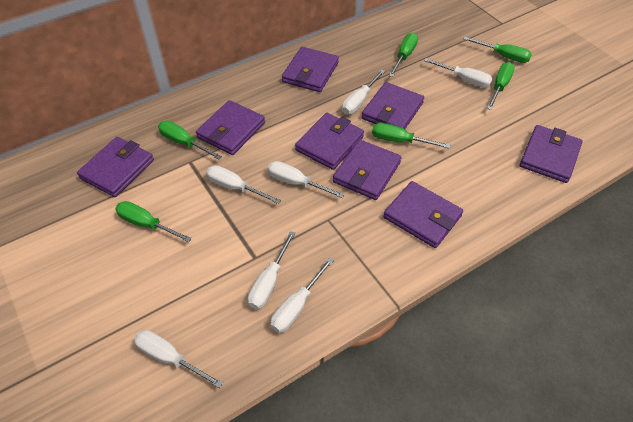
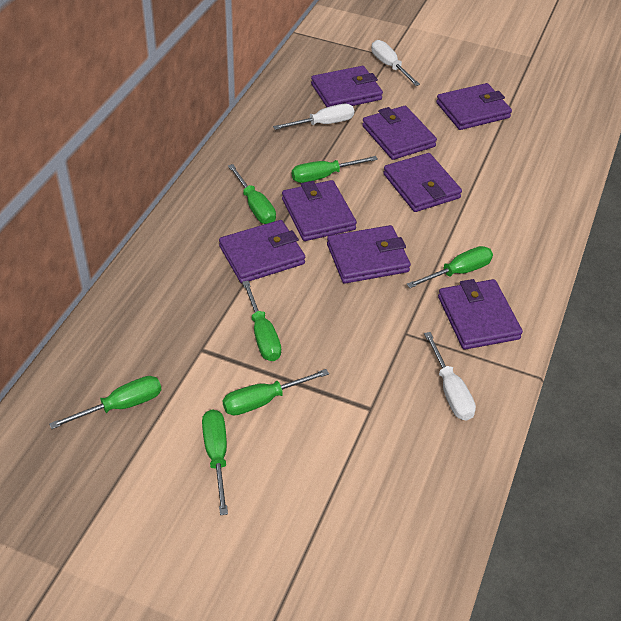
green screwdriver: 6 -> 7
white screwdriver: 7 -> 3

